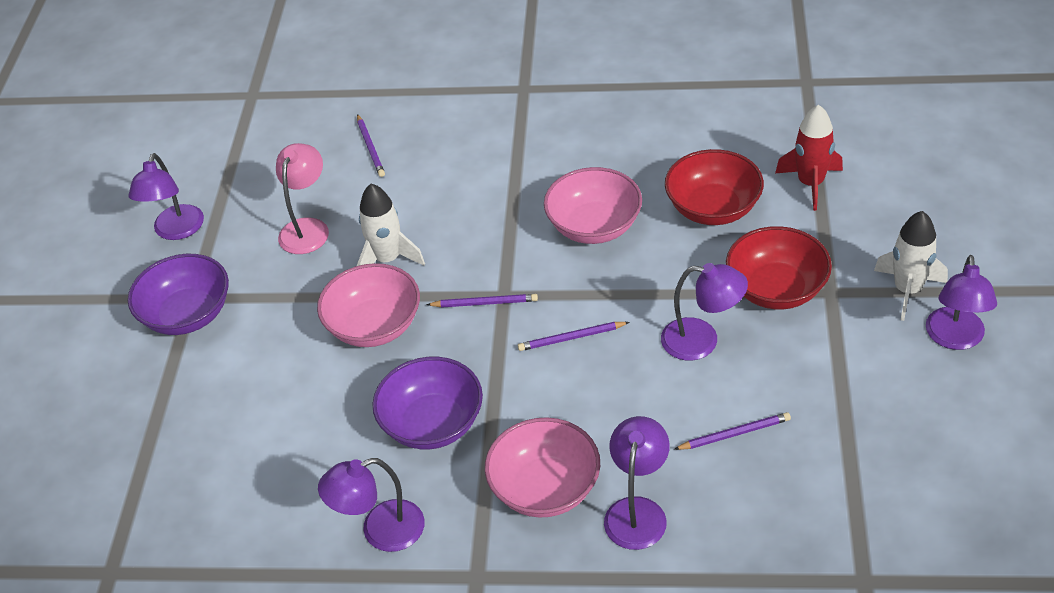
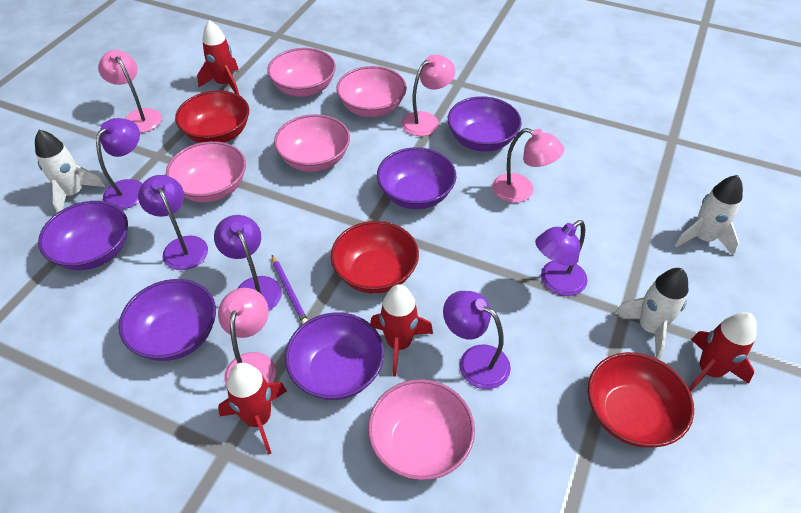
pink bowl: 3 -> 5
pink lamp: 1 -> 4
purple bowl: 2 -> 5
purple pencil: 4 -> 1
red bowl: 2 -> 3
red rocket: 1 -> 4
white rocket: 2 -> 3

